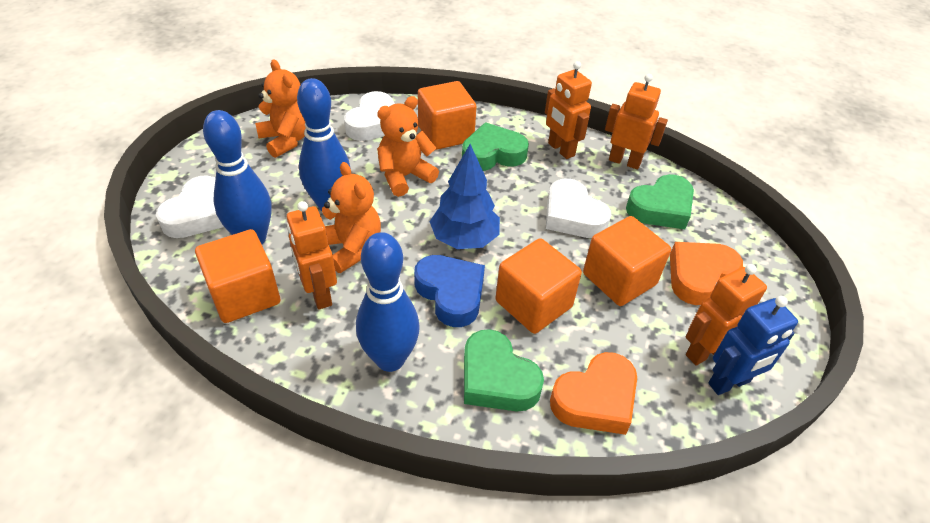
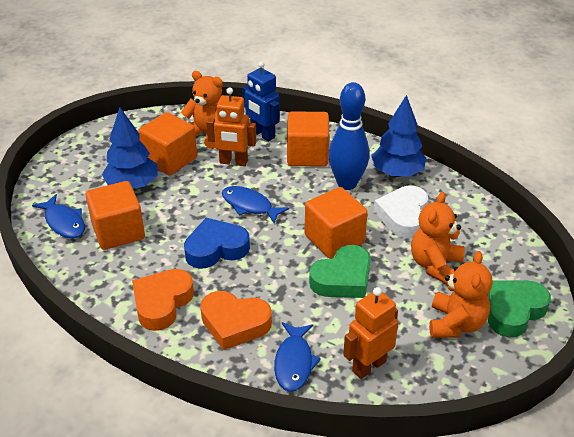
blue bowling pin: 3 -> 1
blue fish: 0 -> 3
blue tree: 1 -> 2
green heart: 3 -> 2
orange robot: 4 -> 2
white heart: 3 -> 1

